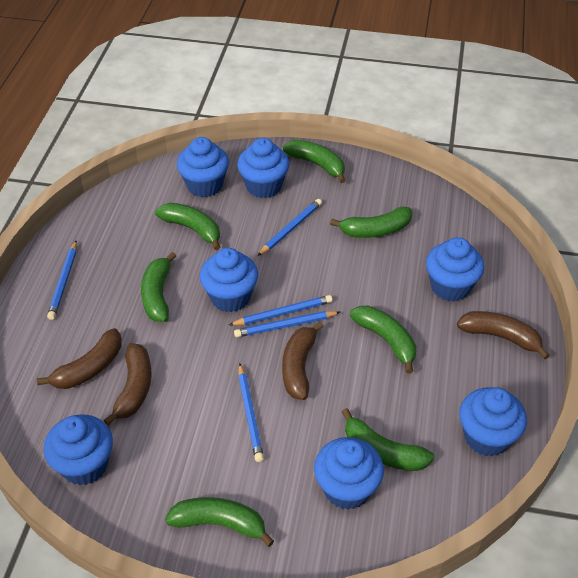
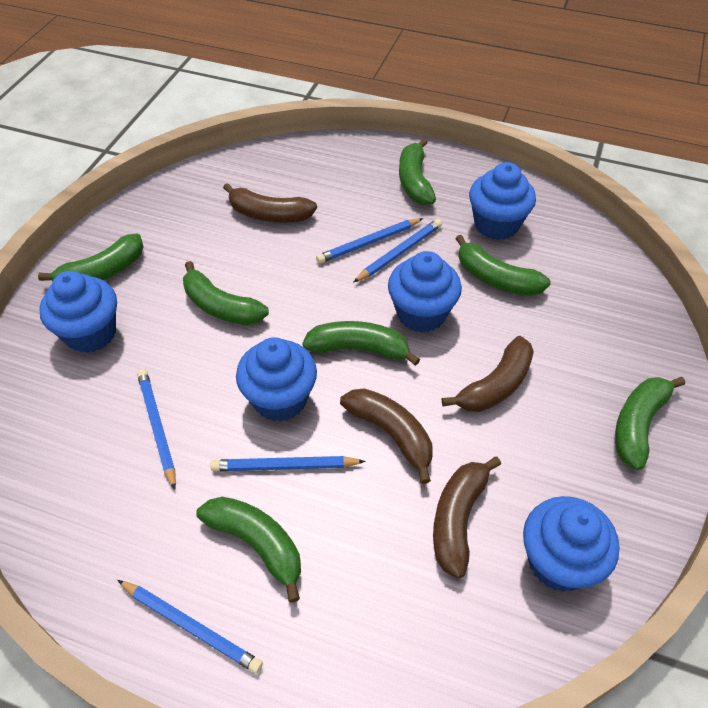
blue cupcake: 7 -> 5

